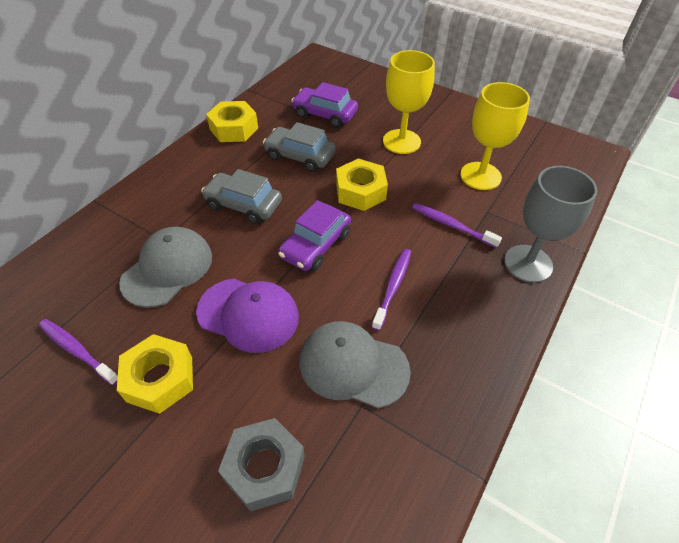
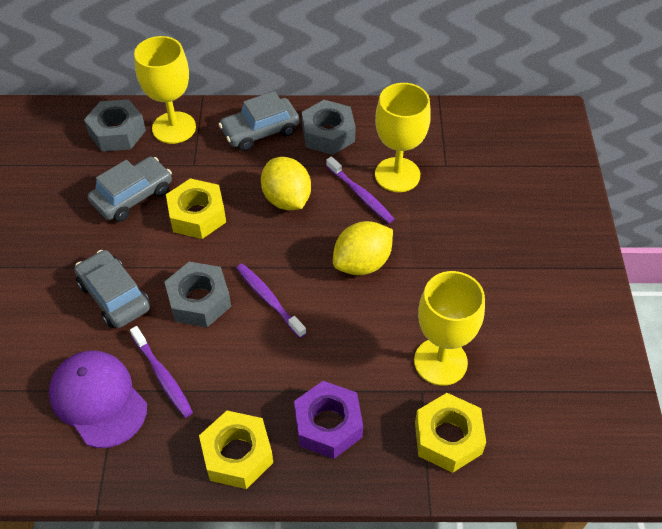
grey cap: 2 -> 0
grey car: 2 -> 3
grey goblet: 1 -> 0
grey nut: 1 -> 3
purple car: 2 -> 0
purple nut: 0 -> 1
yellow goblet: 2 -> 3
yellow lemon: 0 -> 2

